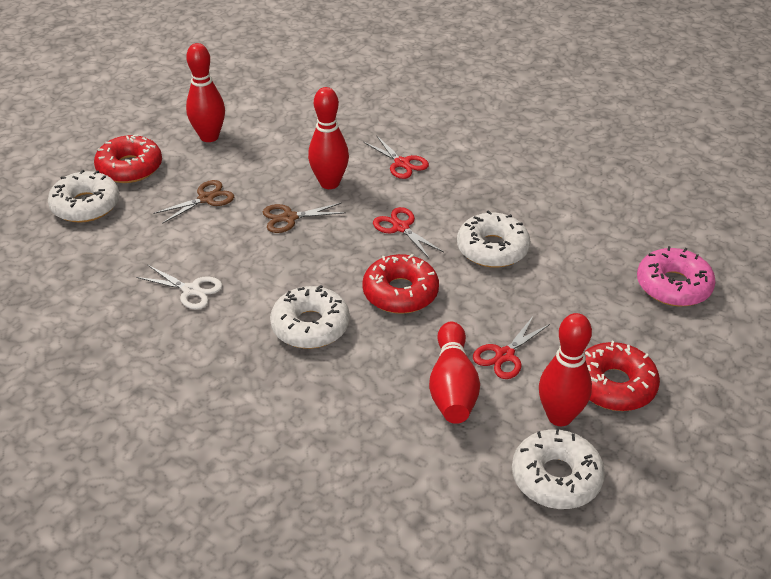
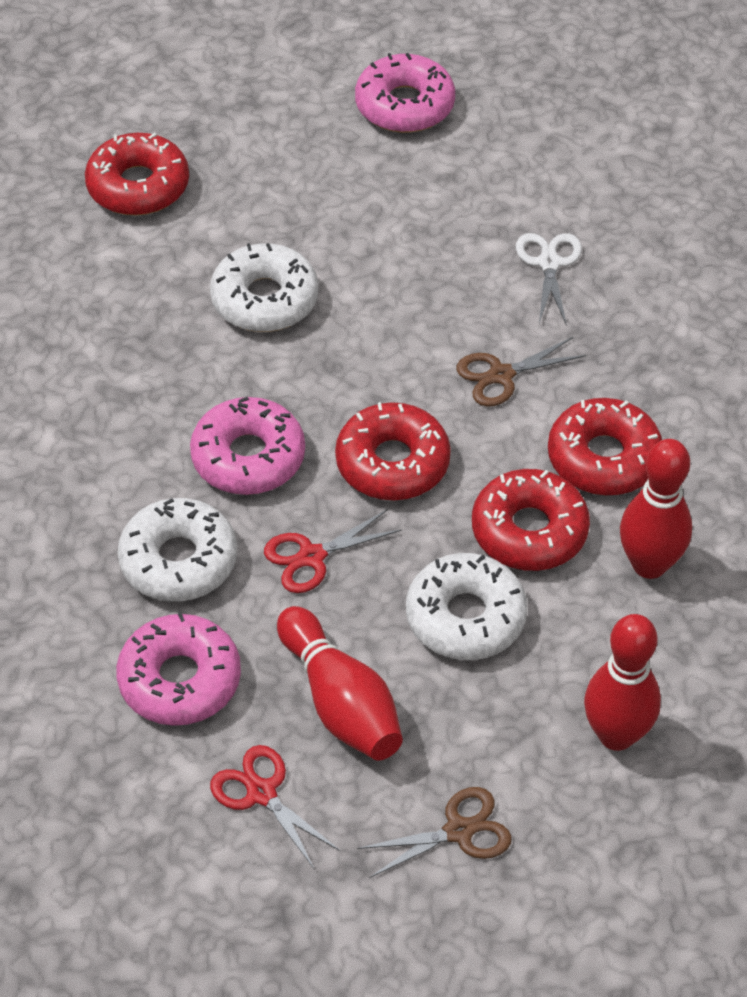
pink donut: 1 -> 3
red bowling pin: 4 -> 3
red donut: 3 -> 4
red scissors: 3 -> 2
white donut: 4 -> 3

